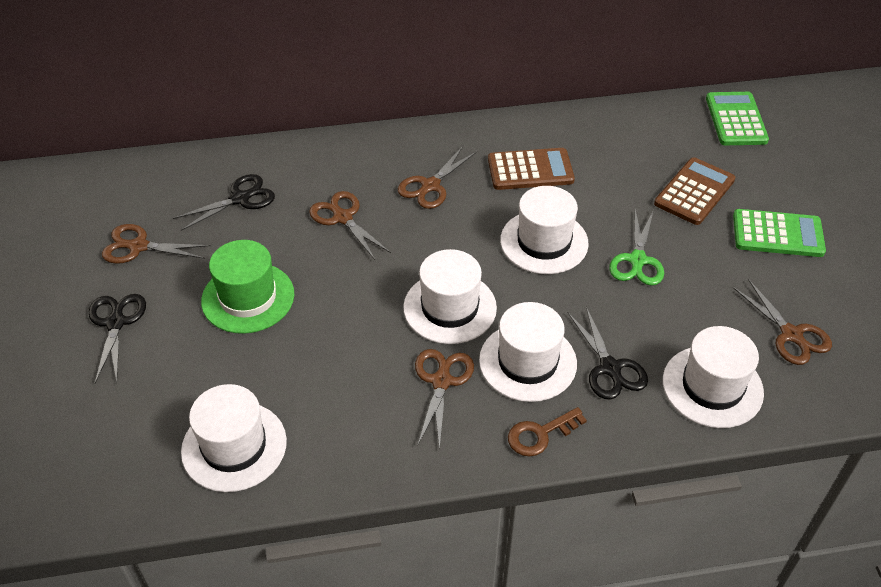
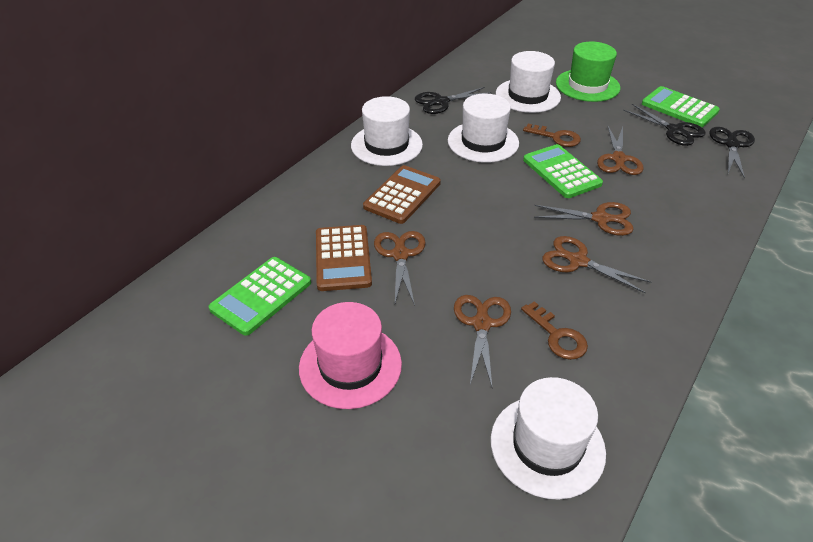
brown key: 1 -> 2
green calculator: 2 -> 3
green scissors: 1 -> 0
pink hat: 0 -> 1
white hat: 5 -> 4

